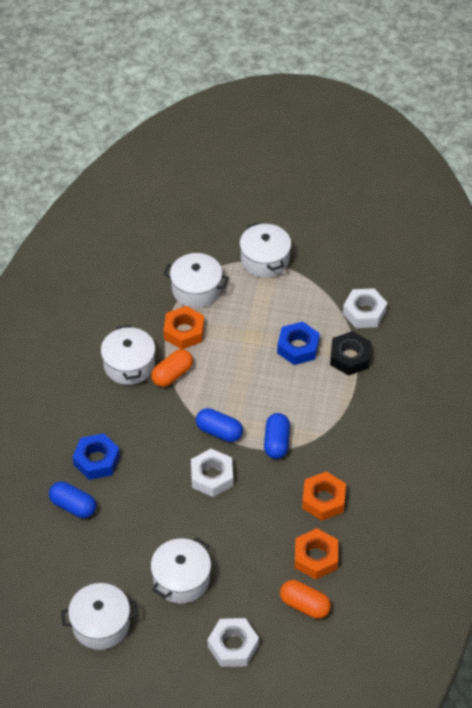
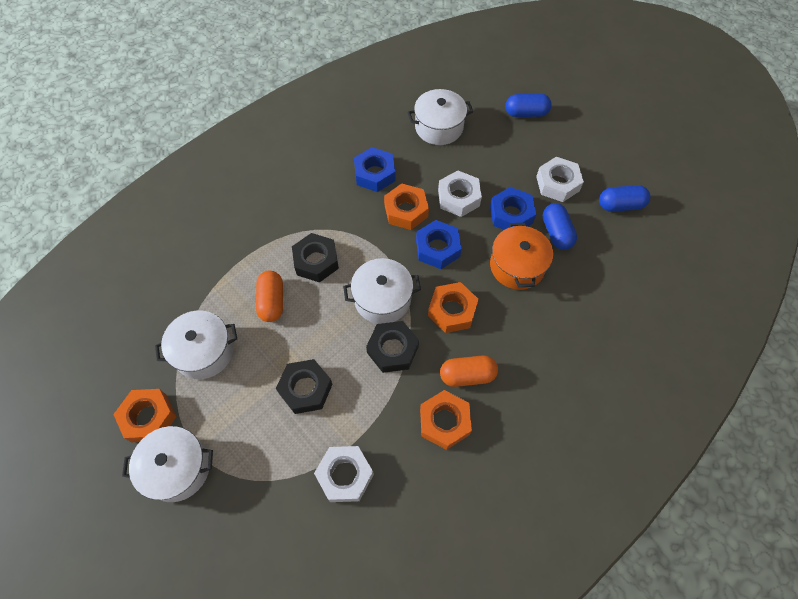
black nut: 1 -> 3
blue nut: 2 -> 3
orange nut: 3 -> 4
orange pot: 0 -> 1
white pot: 5 -> 4

